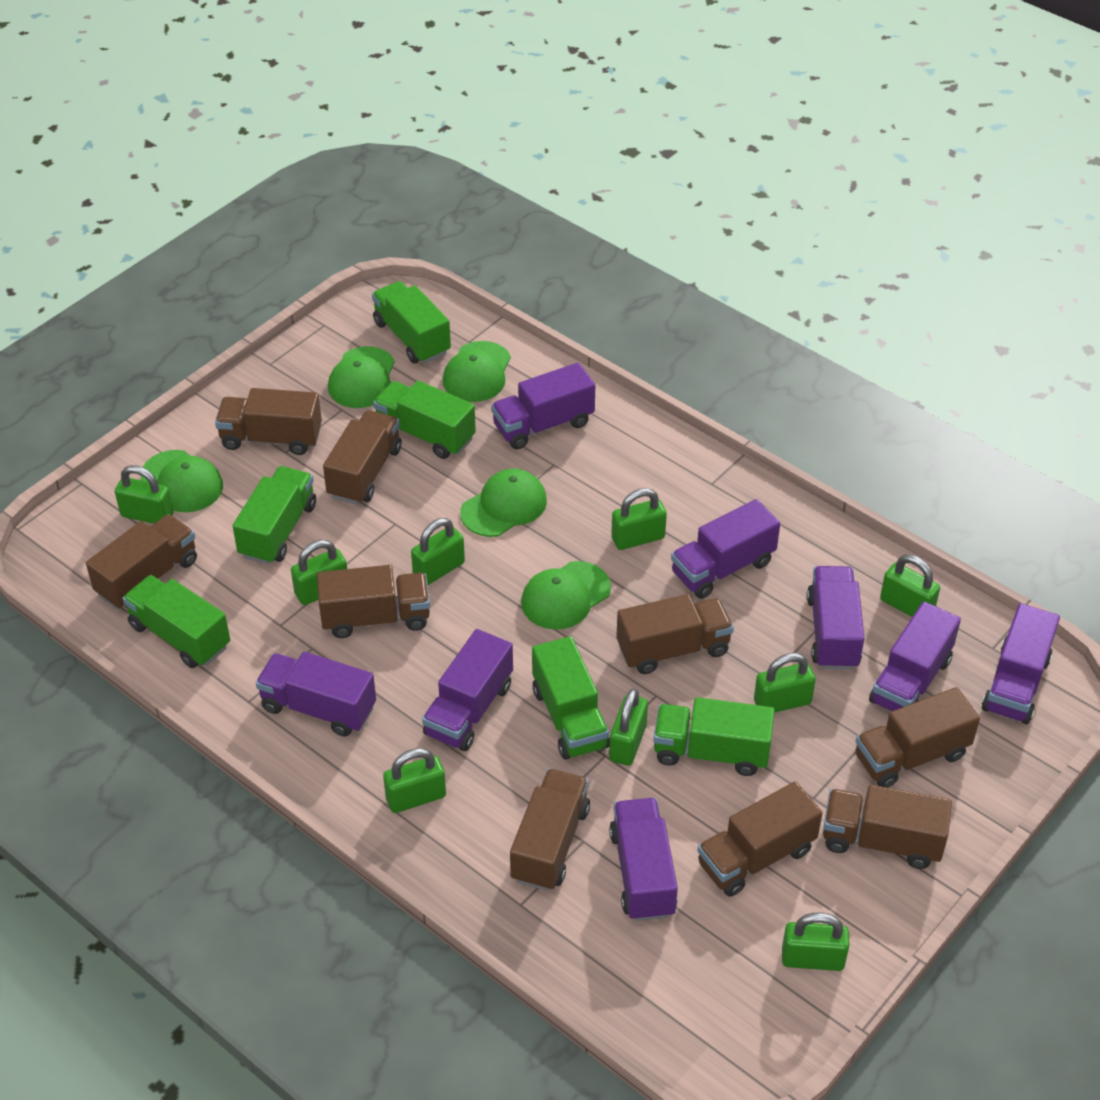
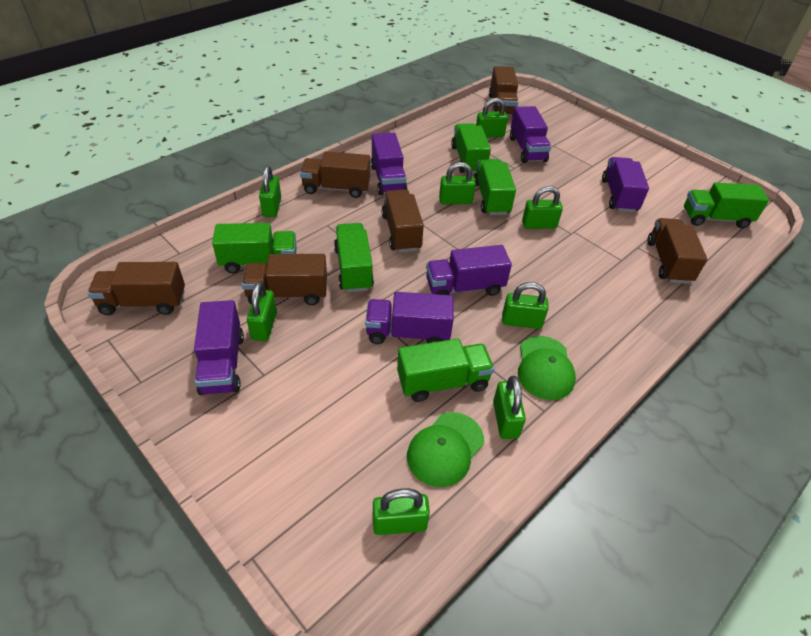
brown truck: 9 -> 6
green cap: 5 -> 2
green padlock: 9 -> 8
purple truck: 8 -> 6

